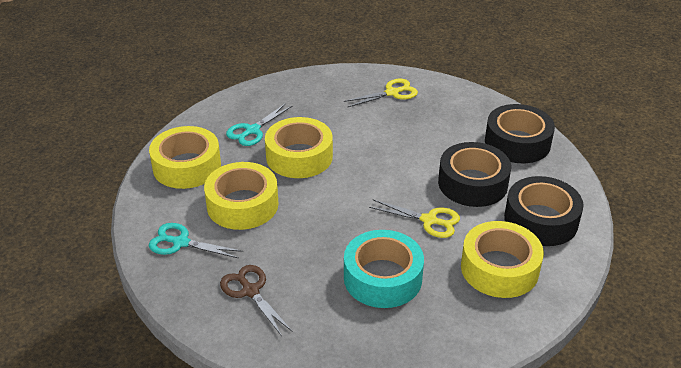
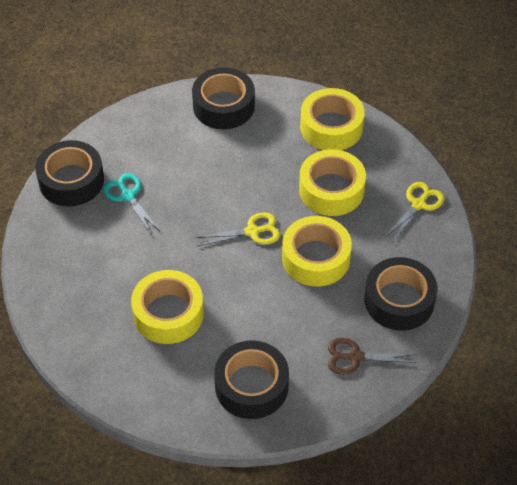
black tape: 3 -> 4
turquoise scissors: 2 -> 1
turquoise tape: 1 -> 0

